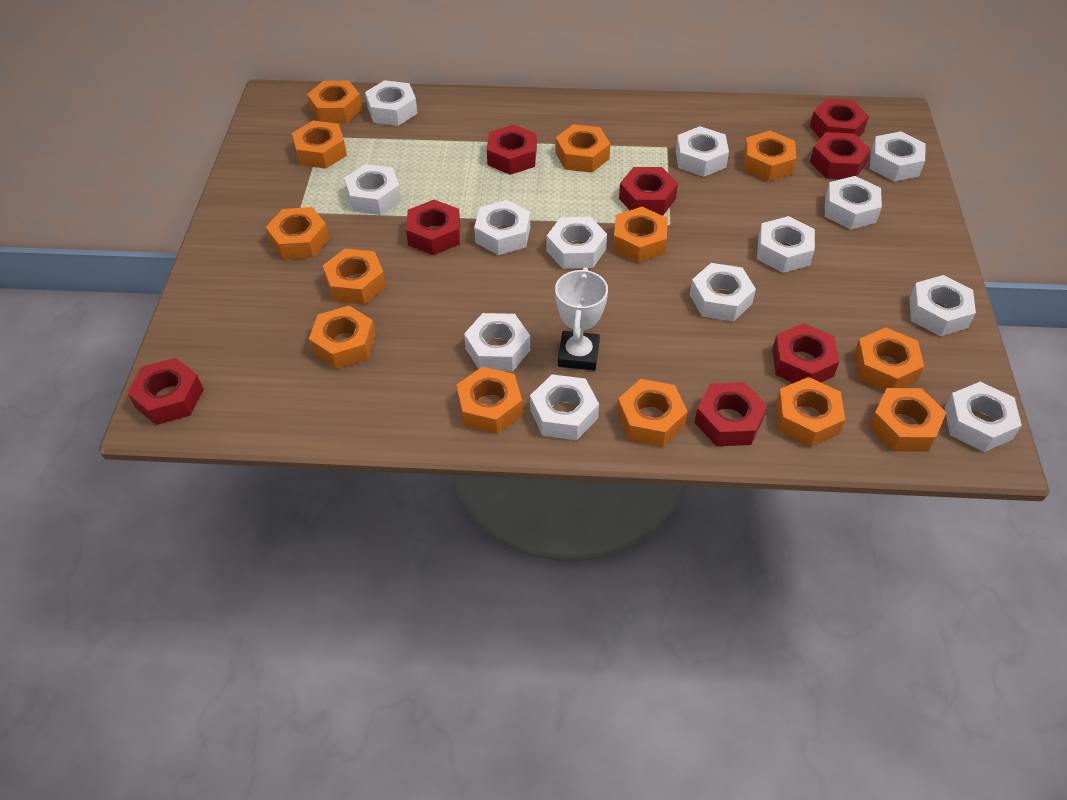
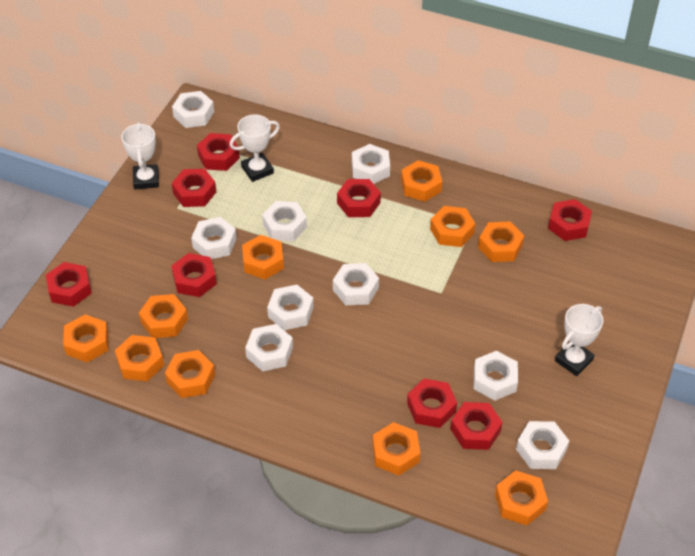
orange nut: 13 -> 10
white nut: 13 -> 9
white trophy: 1 -> 3

